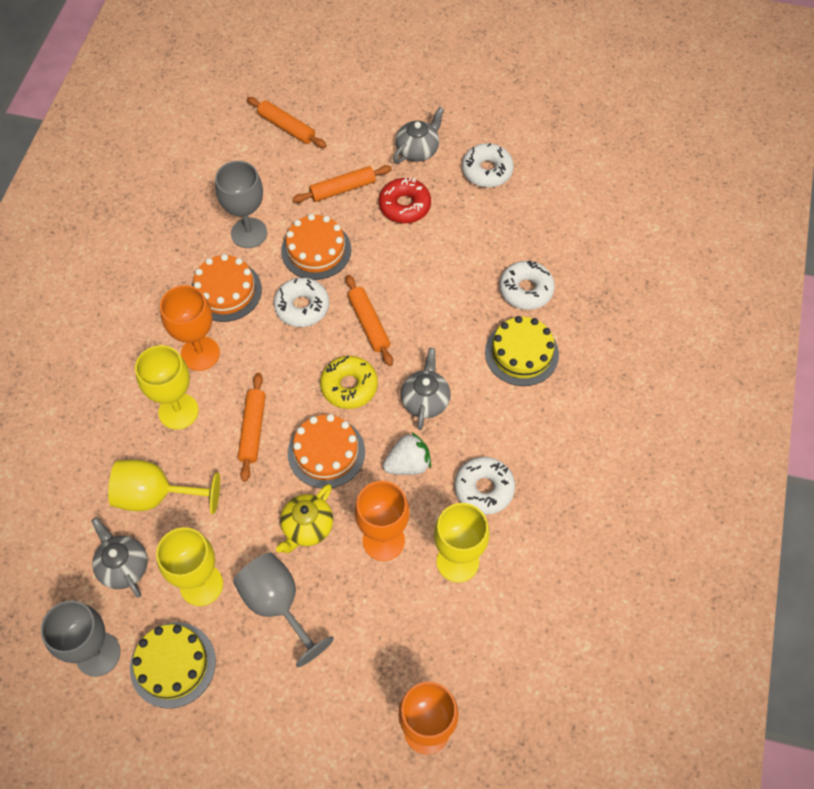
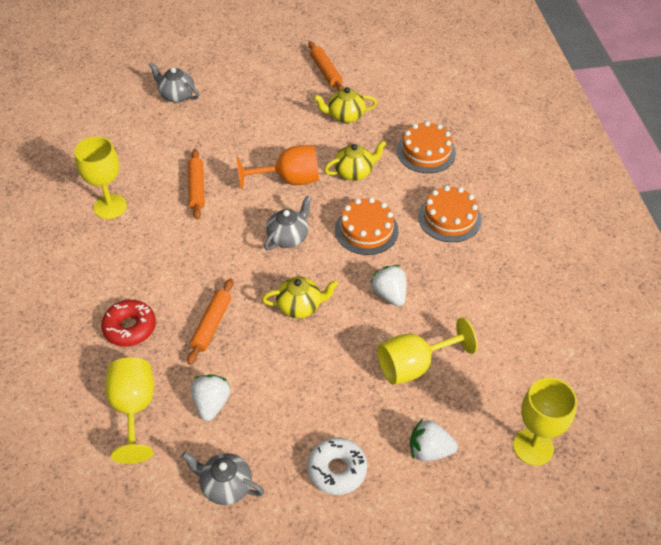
grey goblet: 3 -> 0
orange goblet: 3 -> 1
orange rolling pin: 4 -> 3
white donut: 4 -> 1
white strawberry: 1 -> 3
yellow cake: 2 -> 0
yellow donut: 1 -> 0
yellow teapot: 1 -> 3

